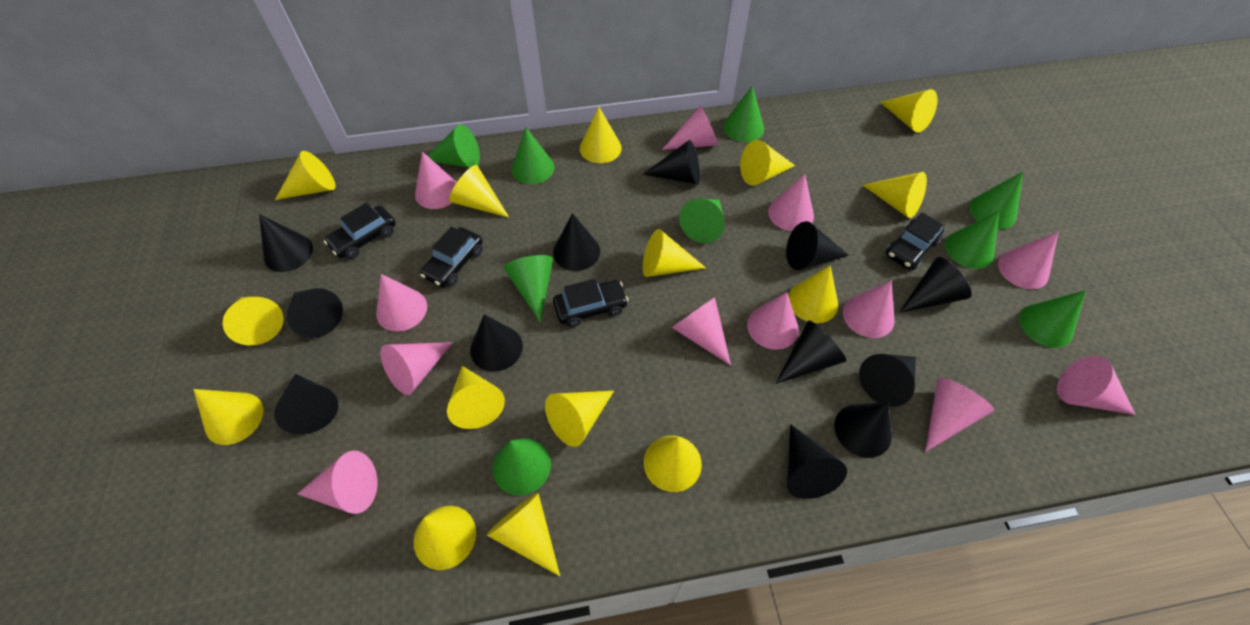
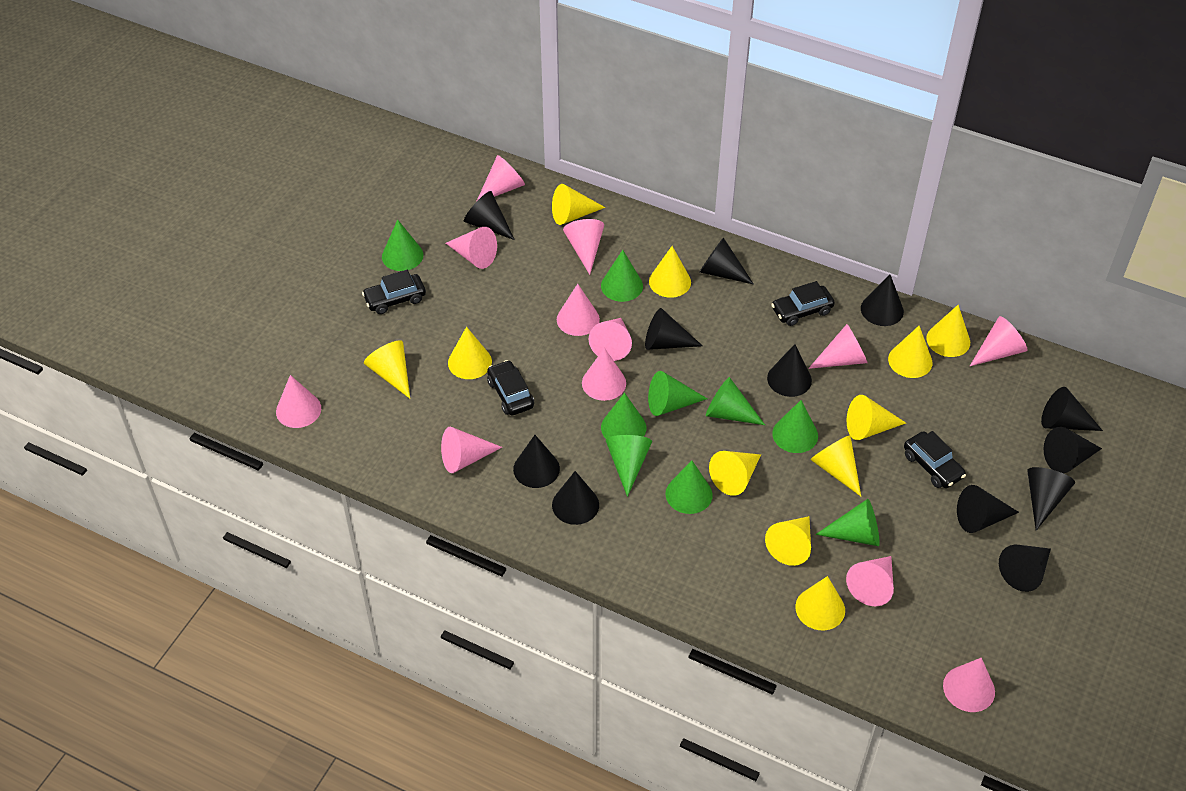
yellow cone: 15 -> 11

